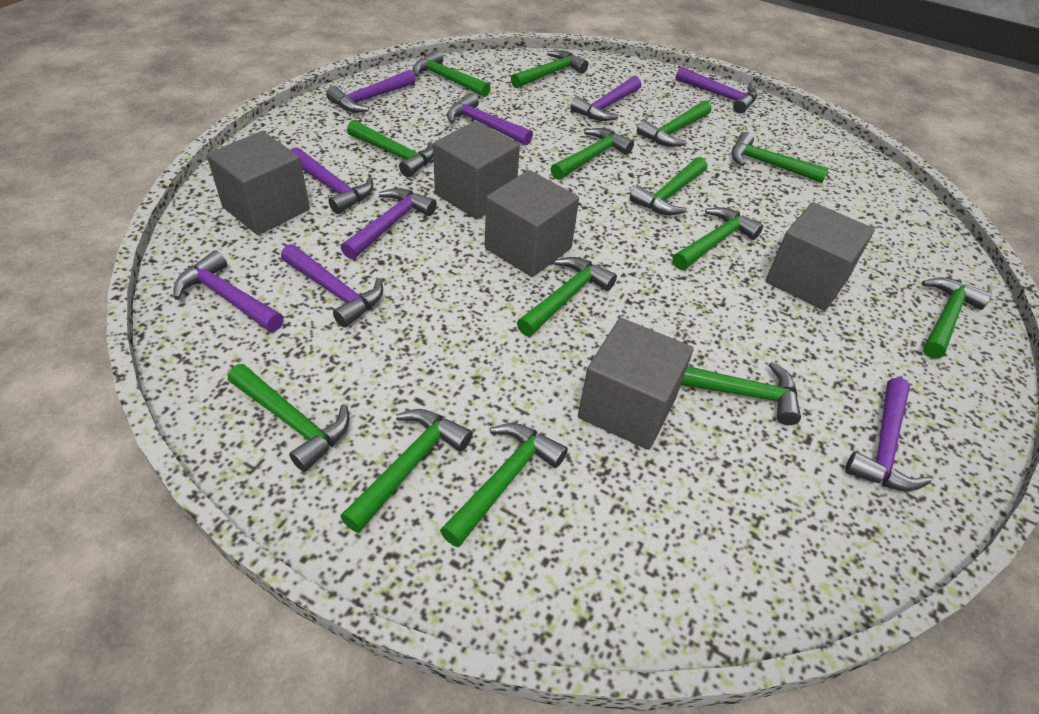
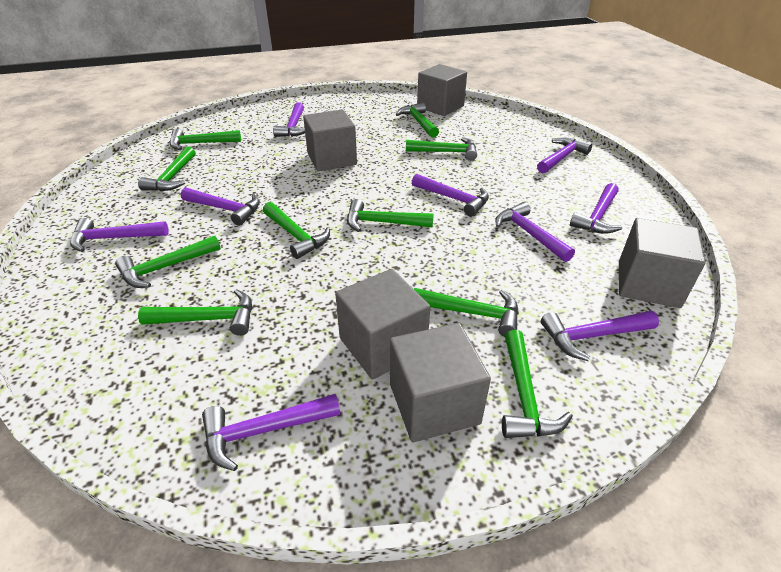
green hammer: 14 -> 10

